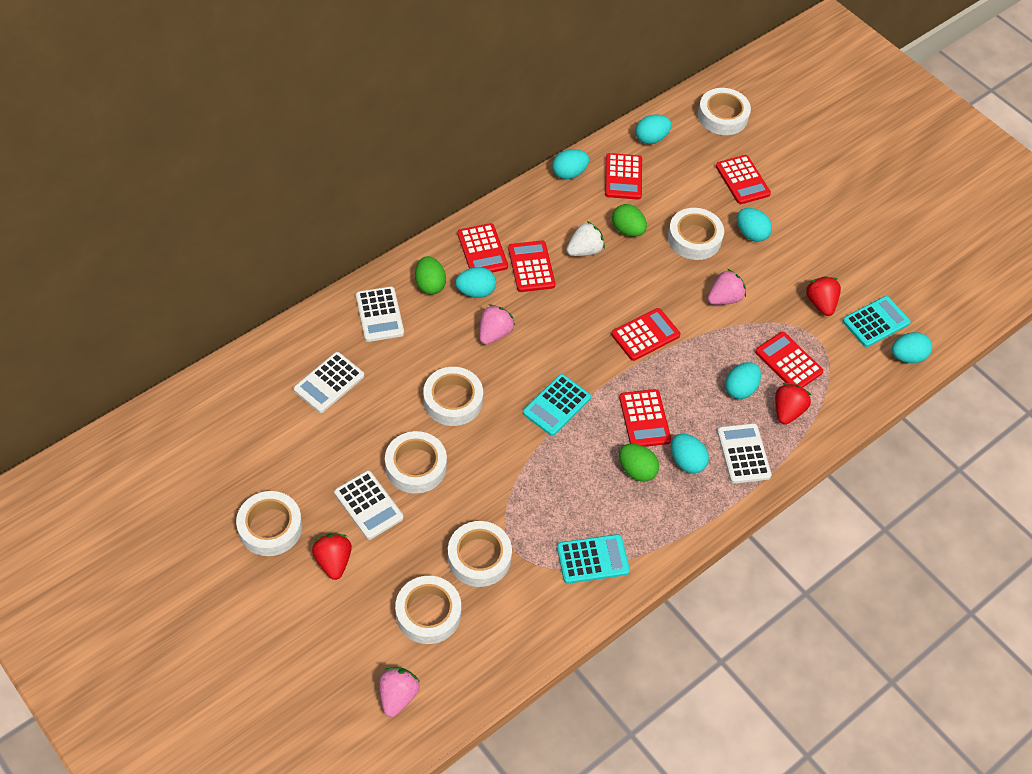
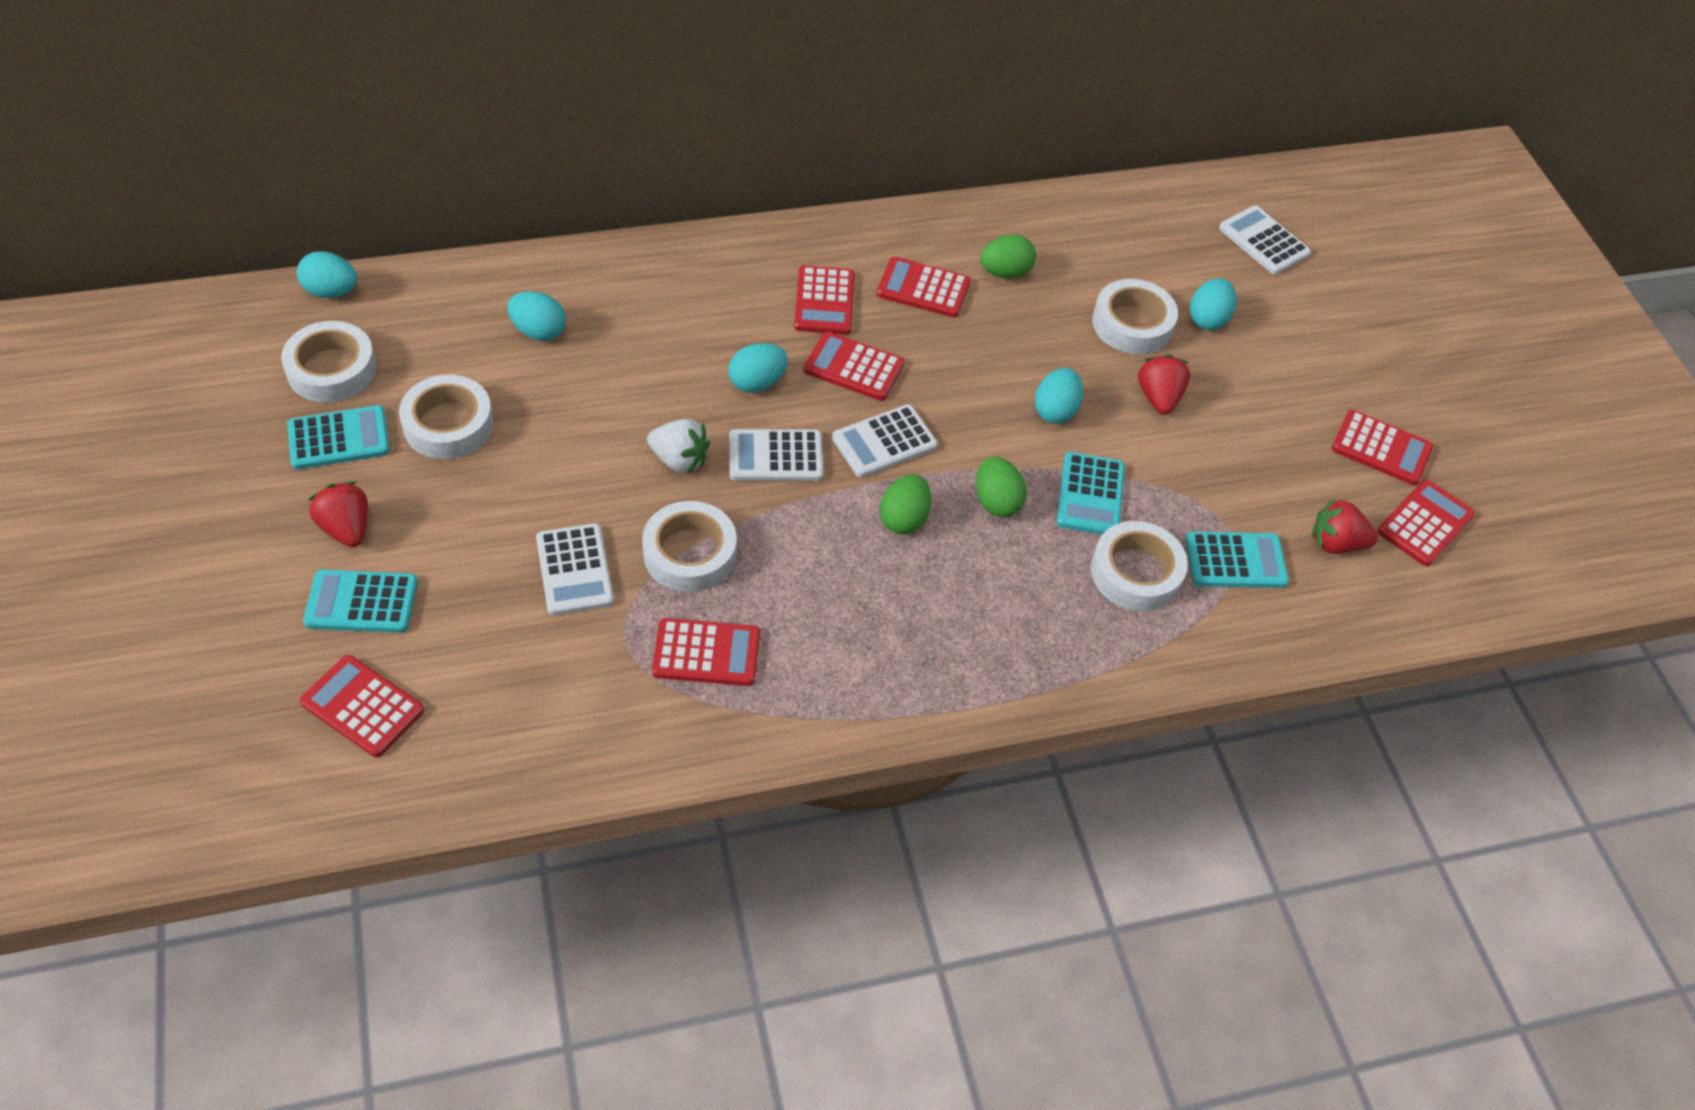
pink strawberry: 3 -> 0
turquoise calculator: 3 -> 4
turquoise egg: 7 -> 5
white tape: 7 -> 5

